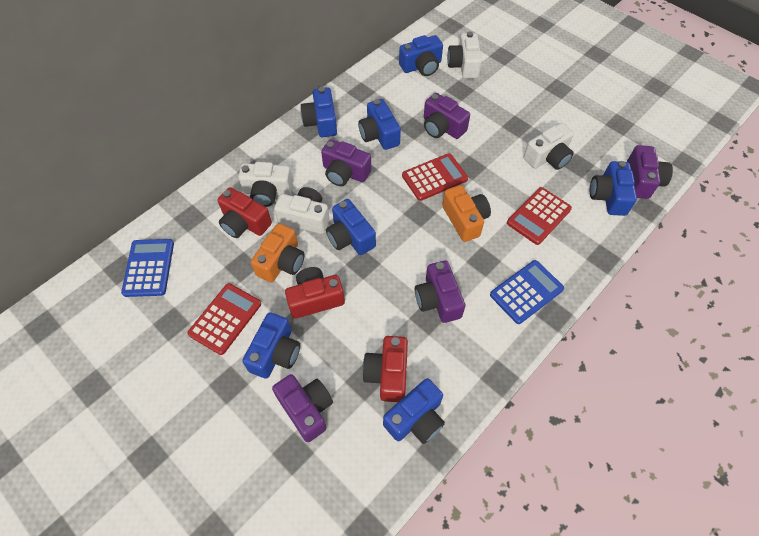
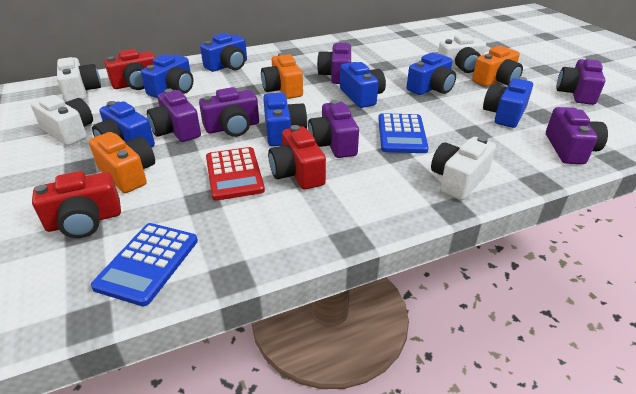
orange camera: 2 -> 3
purple camera: 5 -> 6
red calculator: 3 -> 1

